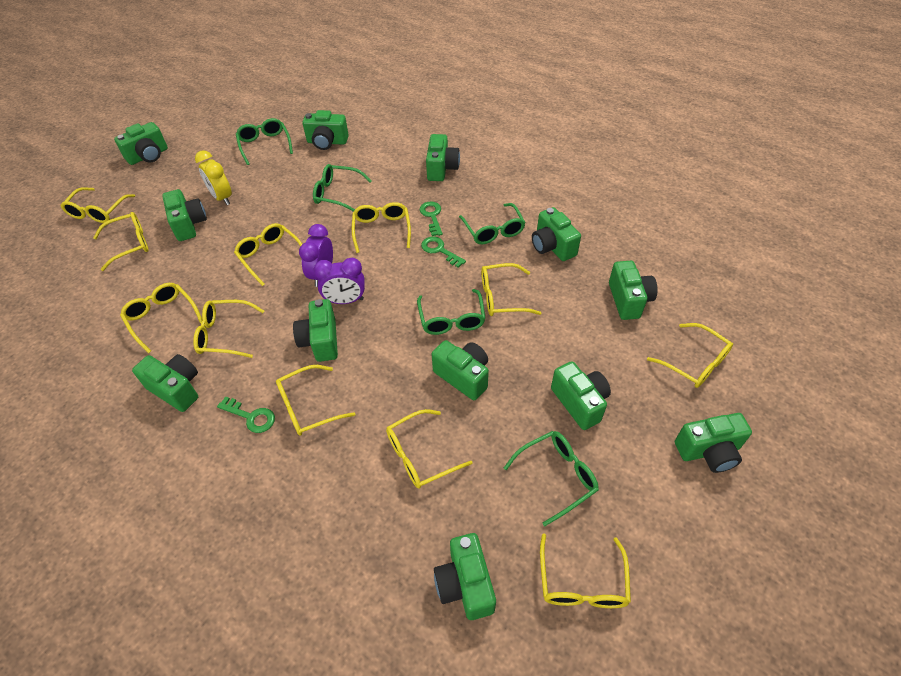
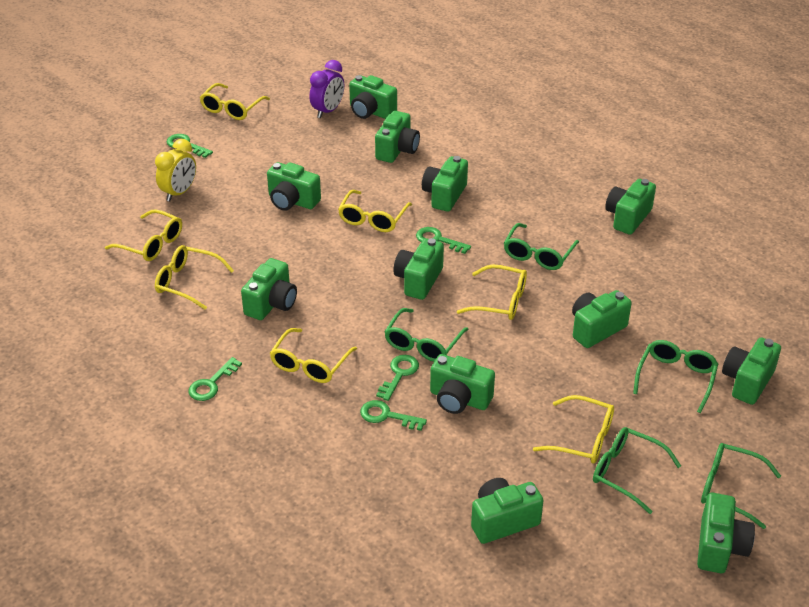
green key: 3 -> 5
purple clock: 2 -> 1
yellow glasses: 11 -> 7

